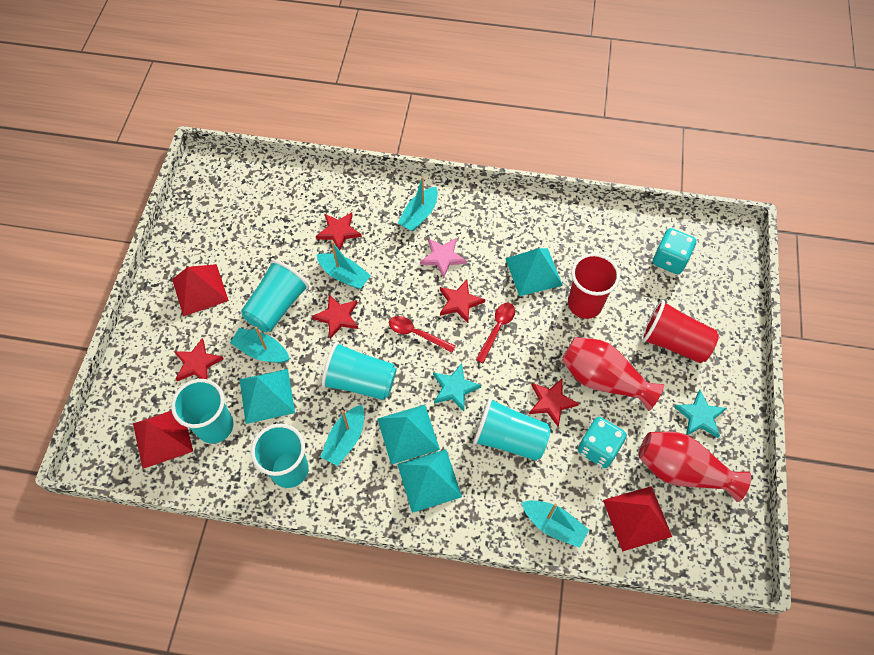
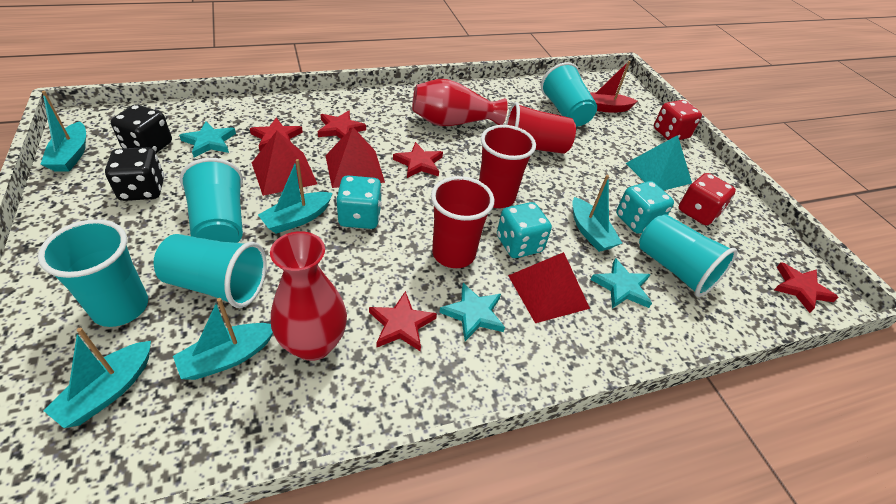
black dice: 0 -> 2
pink star: 1 -> 0
red boat: 0 -> 1
red cup: 2 -> 3
red dice: 0 -> 2
red spoon: 2 -> 0
turquoise dice: 2 -> 3
turquoise pyramid: 4 -> 1
turquoise star: 2 -> 3

